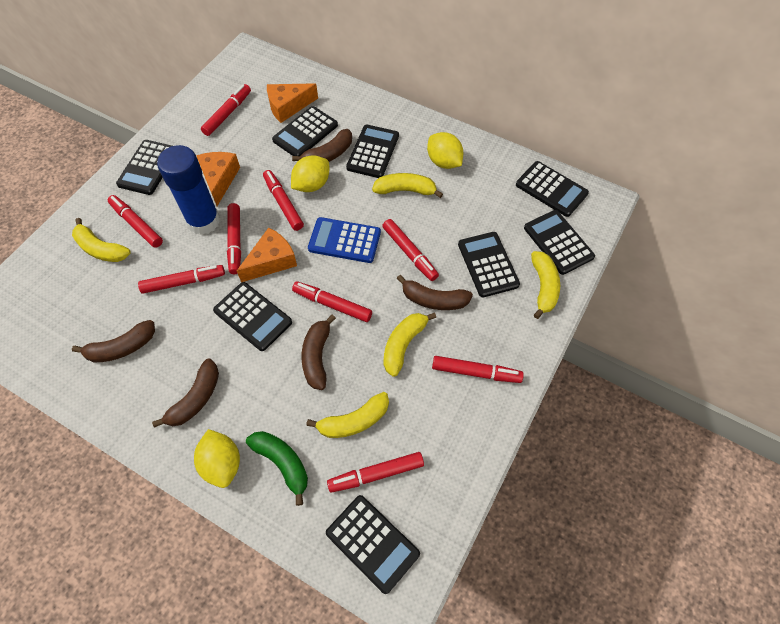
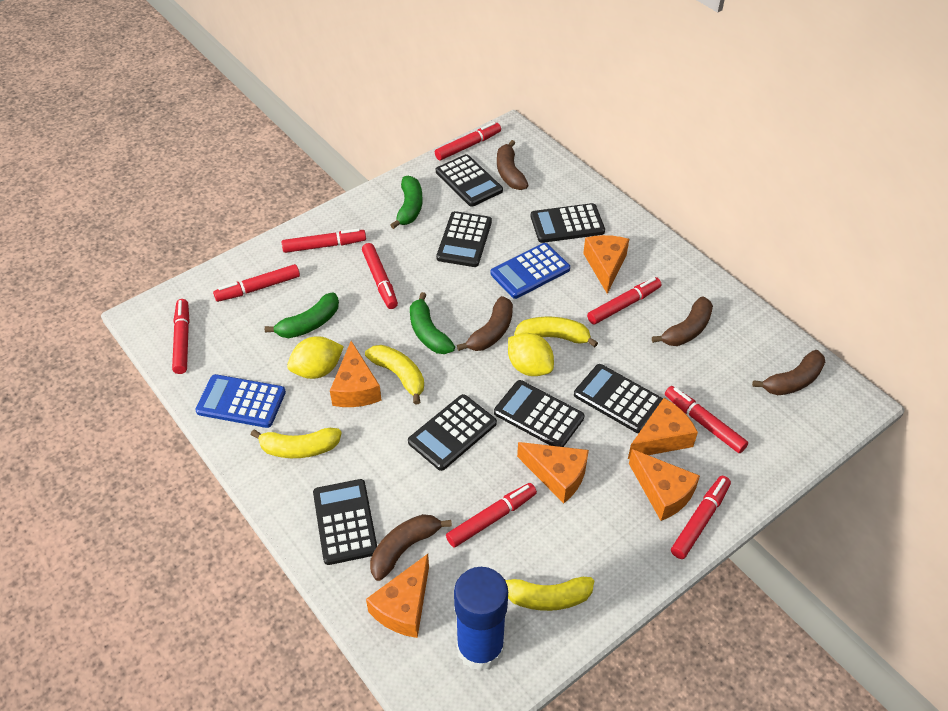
black calculator: 8 -> 7
blue calculator: 1 -> 2
green banana: 1 -> 3
orange cheese: 3 -> 6
yellow banana: 5 -> 4
yellow lemon: 3 -> 2

